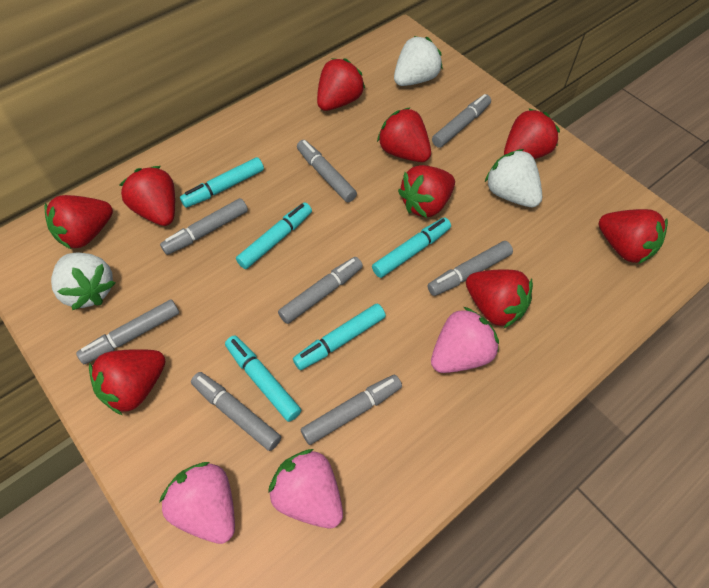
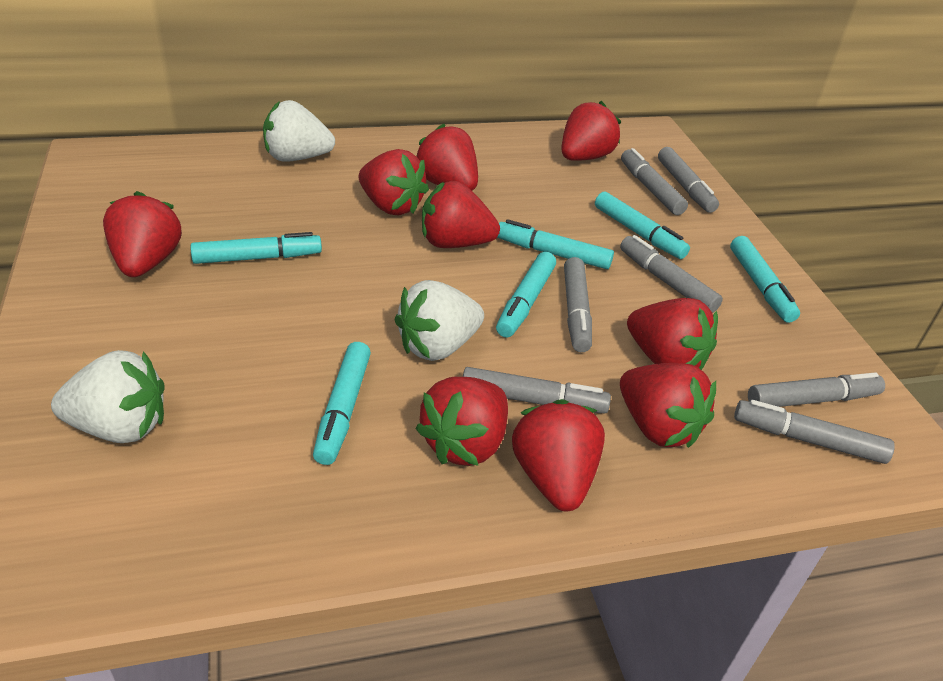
grey marker: 8 -> 7
pink strawberry: 3 -> 0
turquoise marker: 5 -> 6

